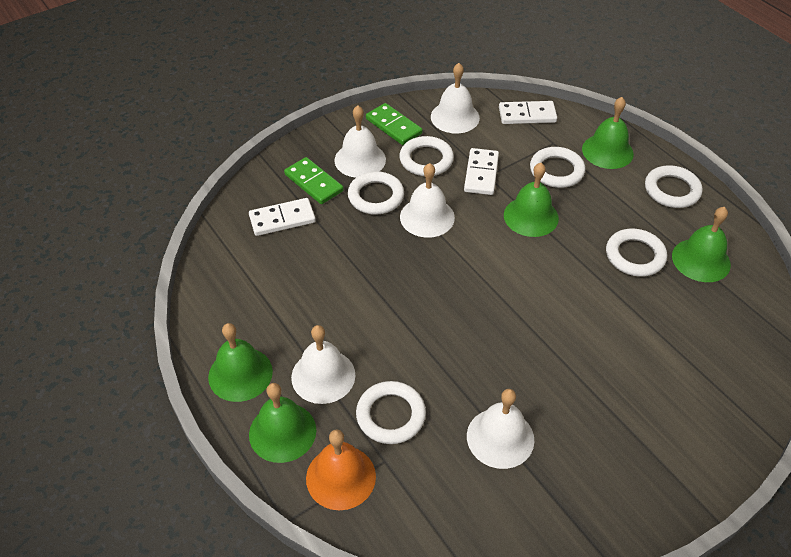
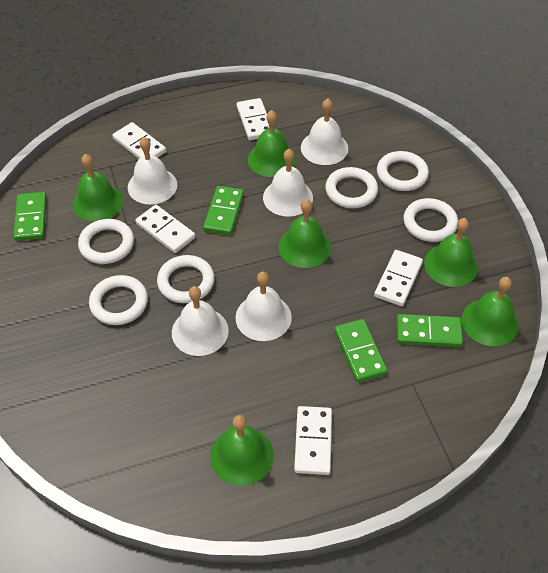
green bell: 5 -> 6
green domino: 2 -> 4
orange bell: 1 -> 0
white domino: 3 -> 5

